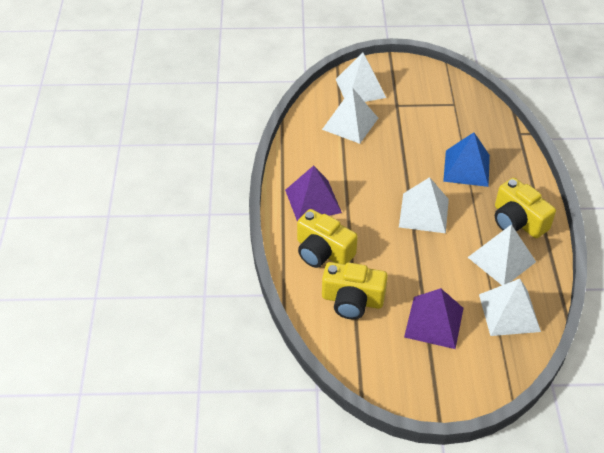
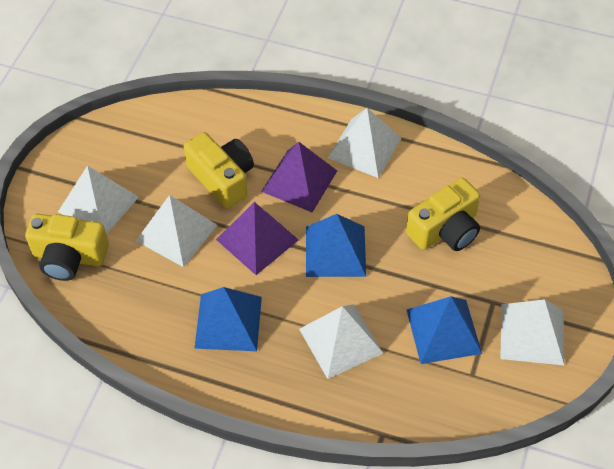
blue pyramid: 1 -> 3

